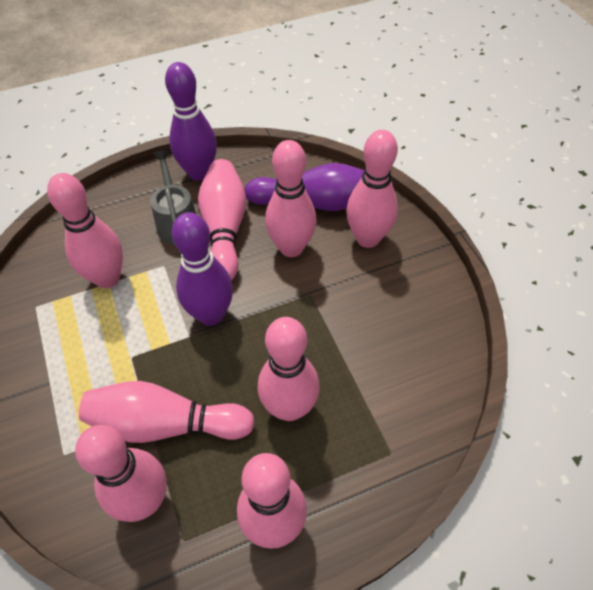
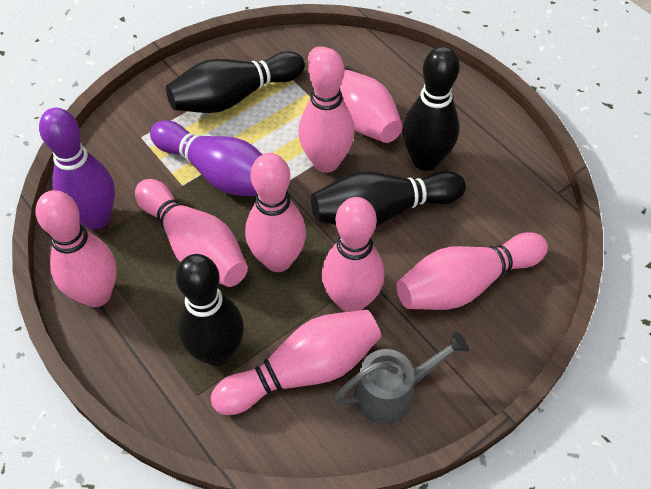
black bowling pin: 0 -> 4
purple bowling pin: 3 -> 2

